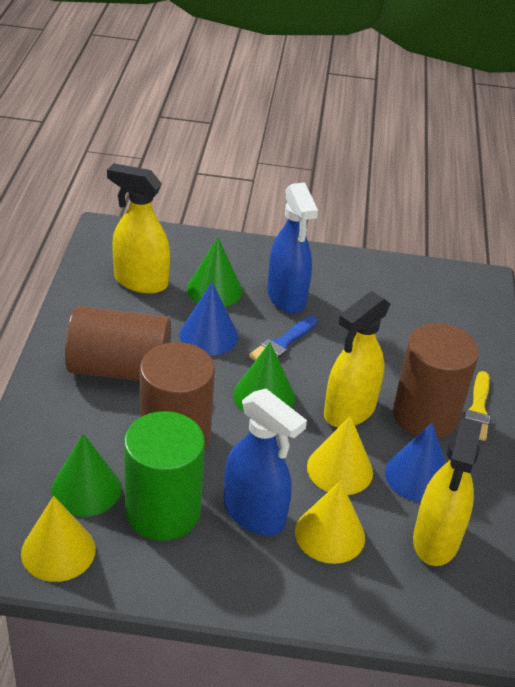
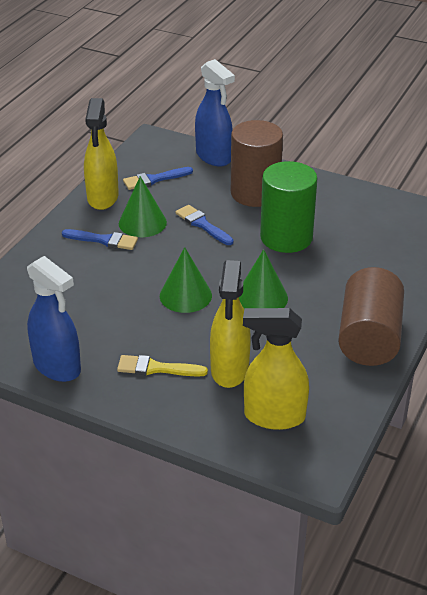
blue brush: 1 -> 3
blue cone: 2 -> 0
brown cylinder: 3 -> 2
yellow cone: 3 -> 0

